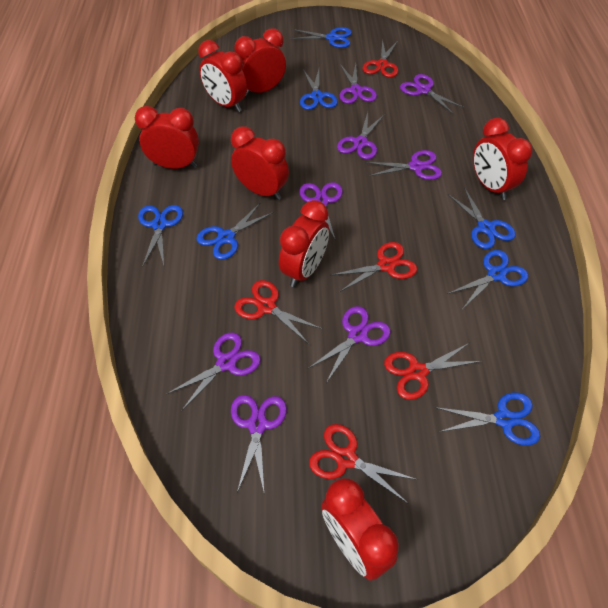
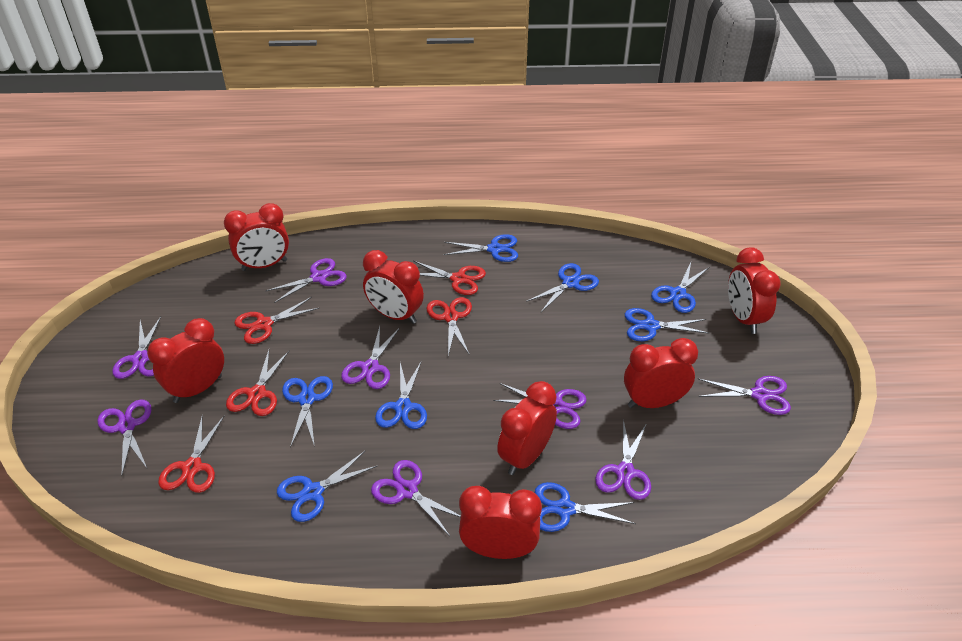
blue scissors: 7 -> 8

